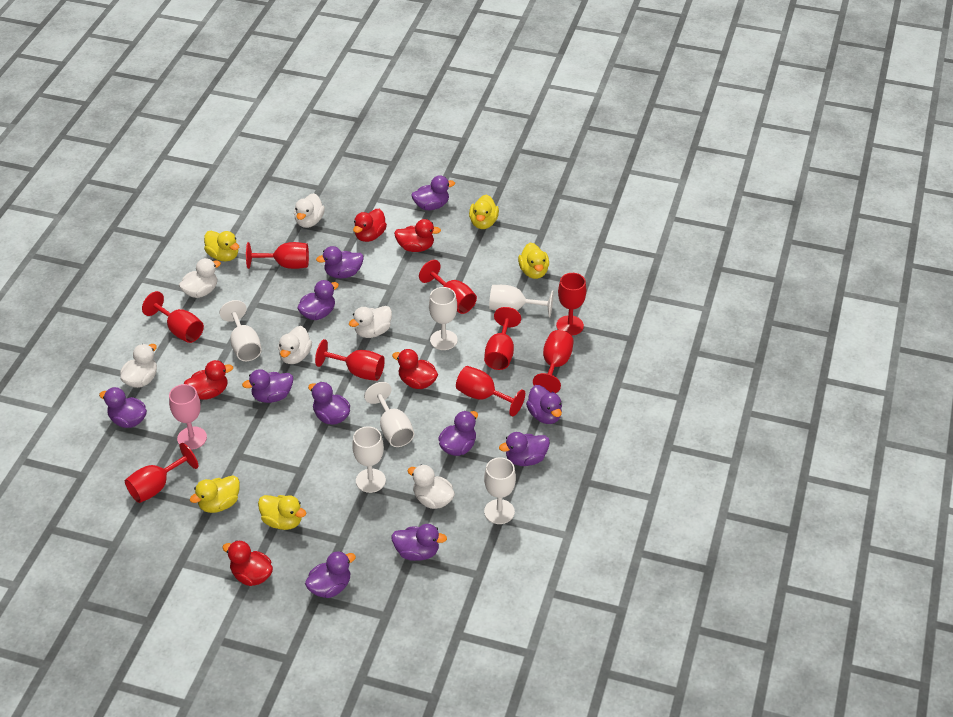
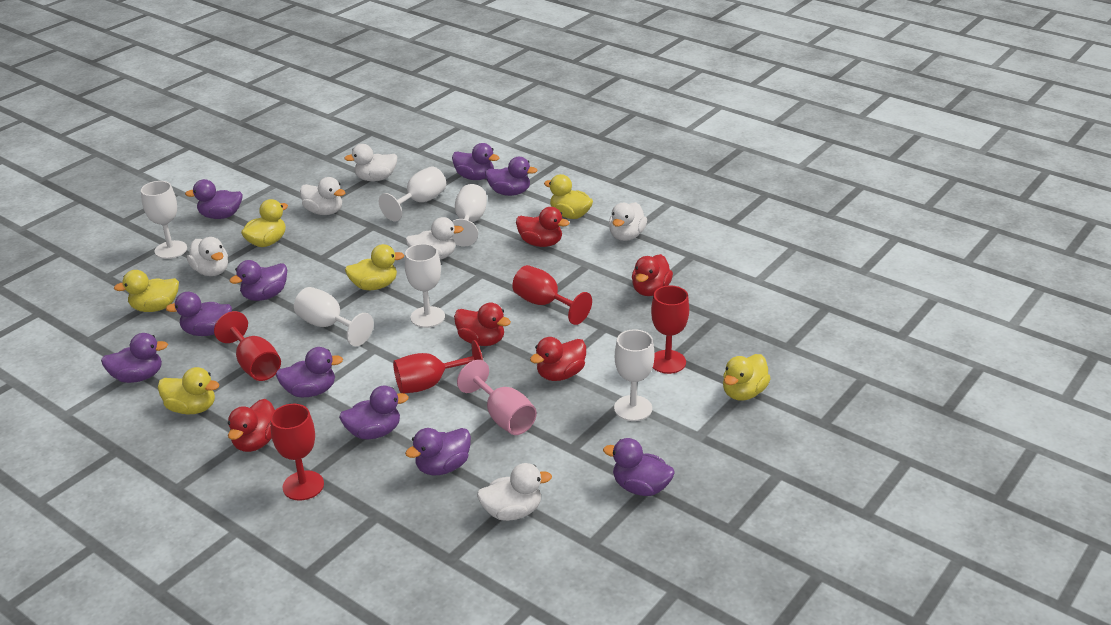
purple duck: 11 -> 10
red goblet: 9 -> 5
yellow duck: 5 -> 6

